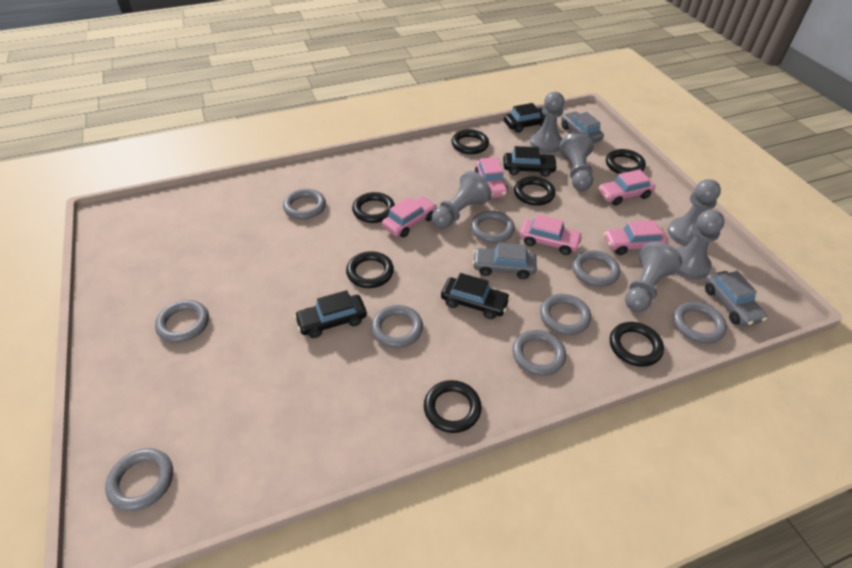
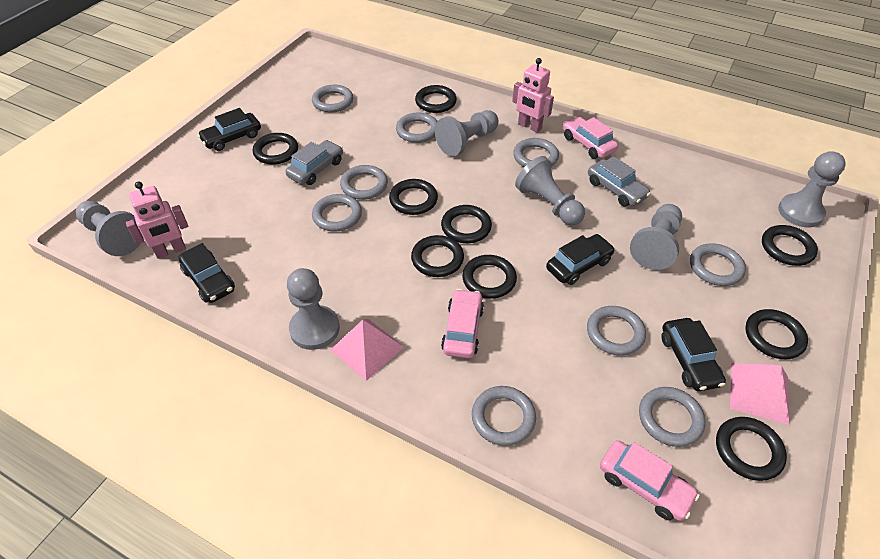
black ring: 7 -> 9
grey car: 3 -> 2
pink car: 5 -> 3
pink pyramid: 0 -> 2
pink robot: 0 -> 2

